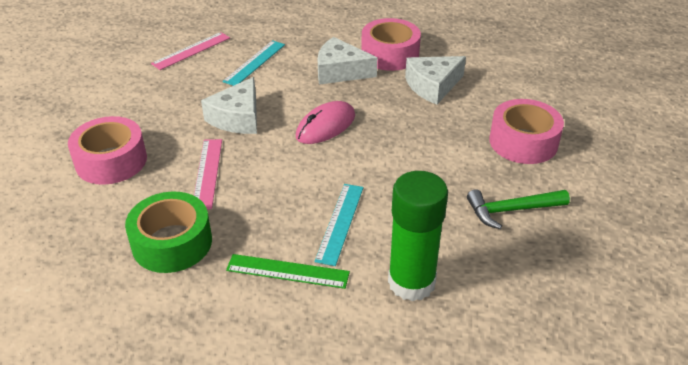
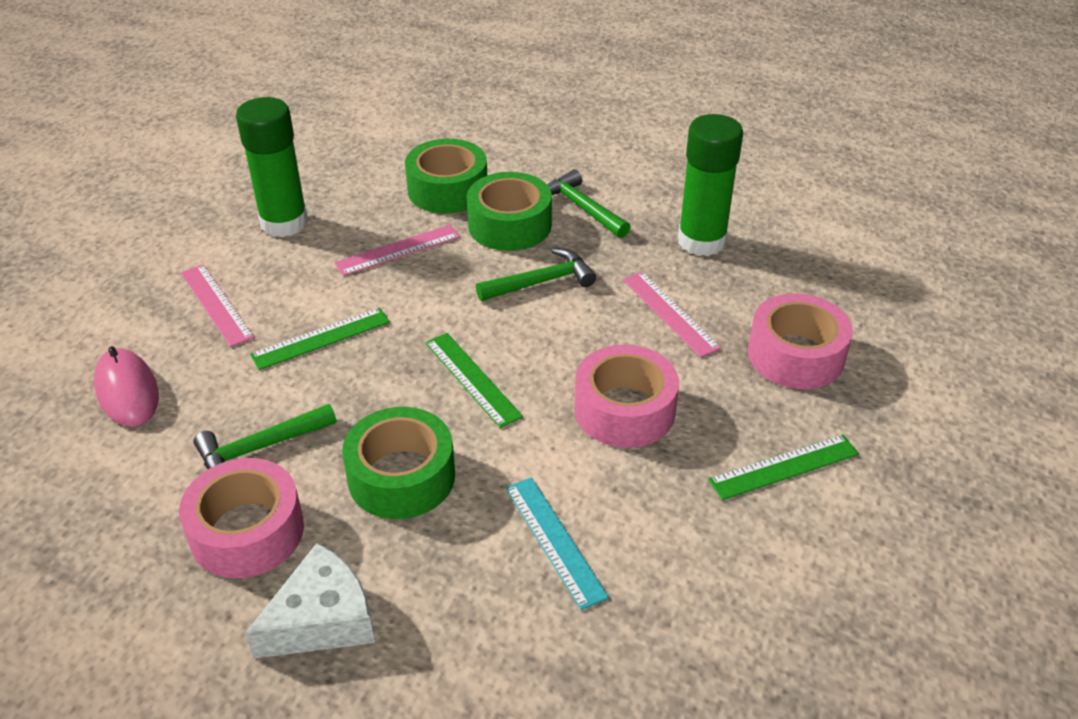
green glue stick: 1 -> 2
green hammer: 1 -> 3
green ruler: 1 -> 3
green tape: 1 -> 3
pink ruler: 2 -> 3
turquoise ruler: 2 -> 1
white cheese: 3 -> 1

